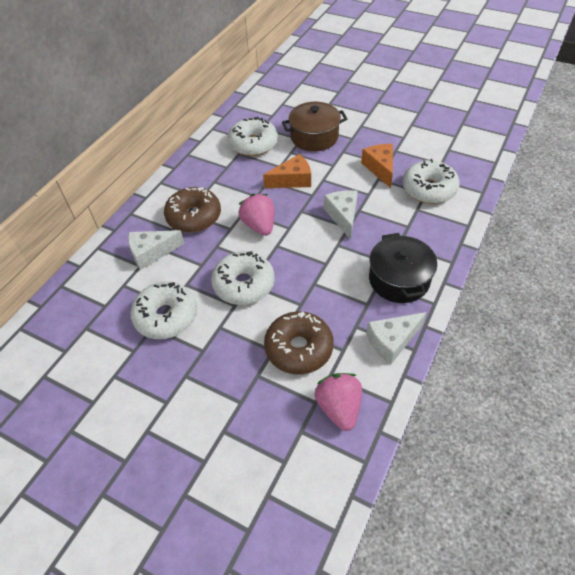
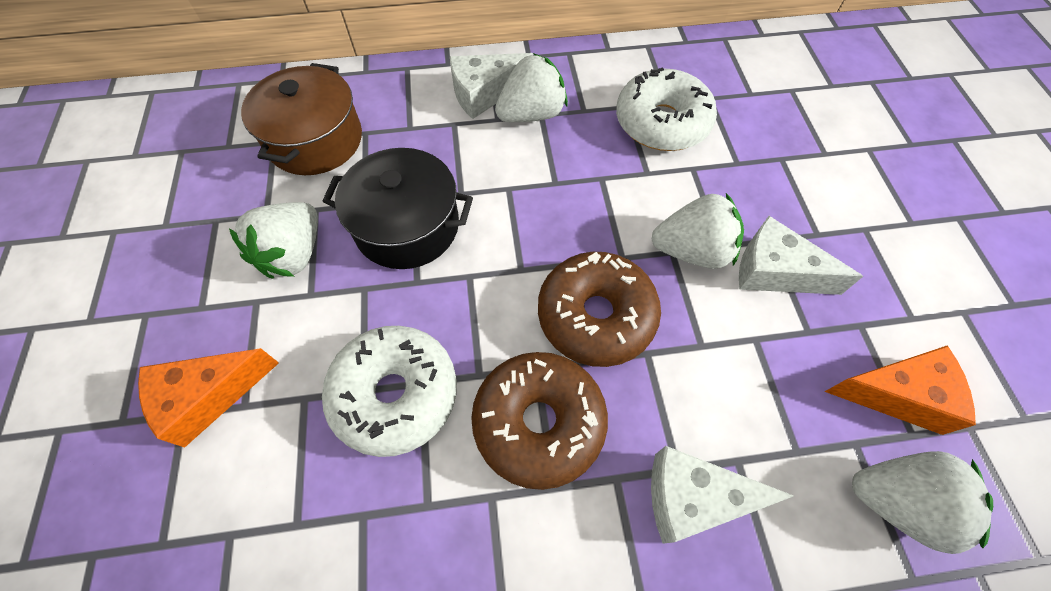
pink strawberry: 2 -> 0
white donut: 4 -> 2
white strawberry: 0 -> 4

